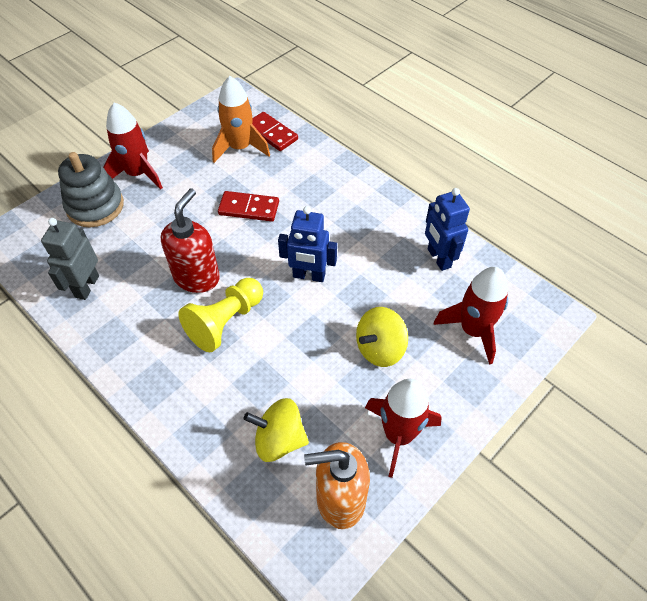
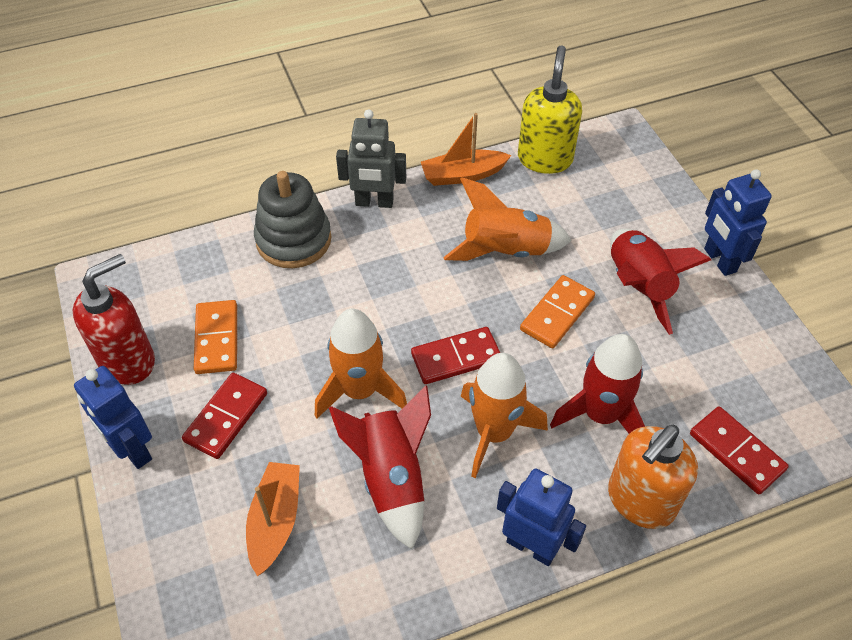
blue robot: 2 -> 3
orange boat: 0 -> 2
orange domino: 0 -> 2
orange rocket: 1 -> 3
red domino: 2 -> 3
yellow pawn: 1 -> 0
yellow soap dispenser: 0 -> 1
yellow spinning top: 2 -> 0

